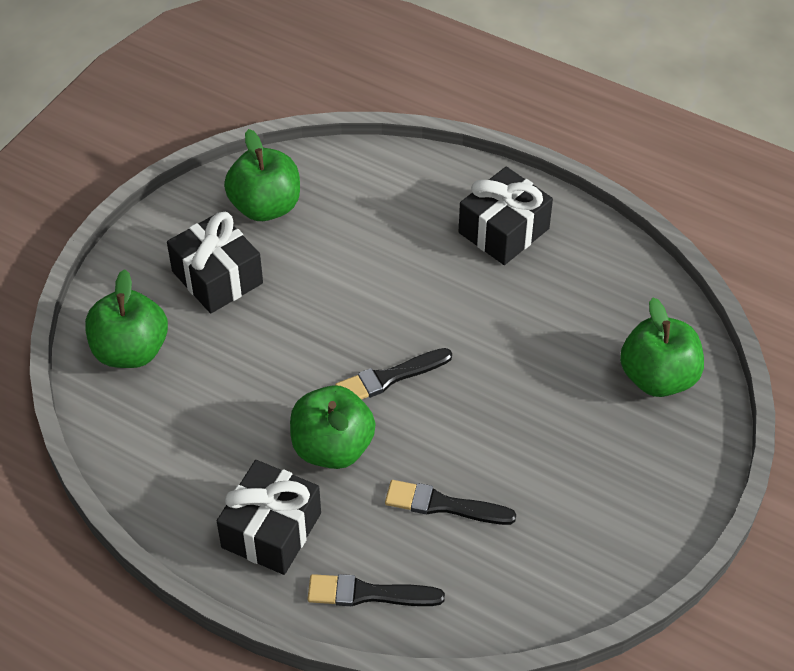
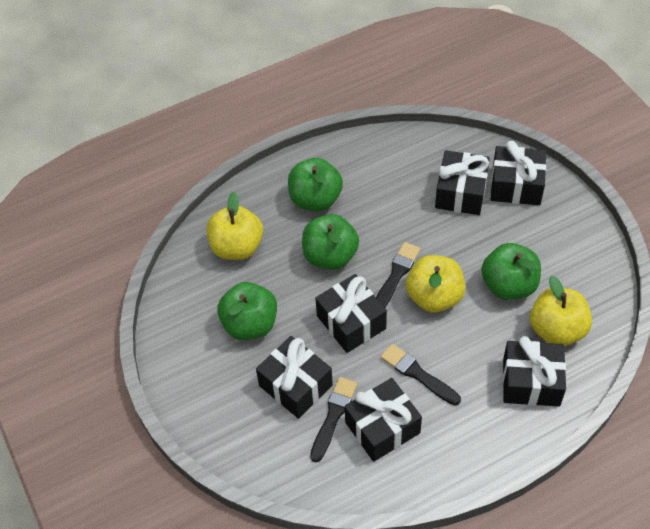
black gift: 3 -> 6
yellow apple: 0 -> 3

